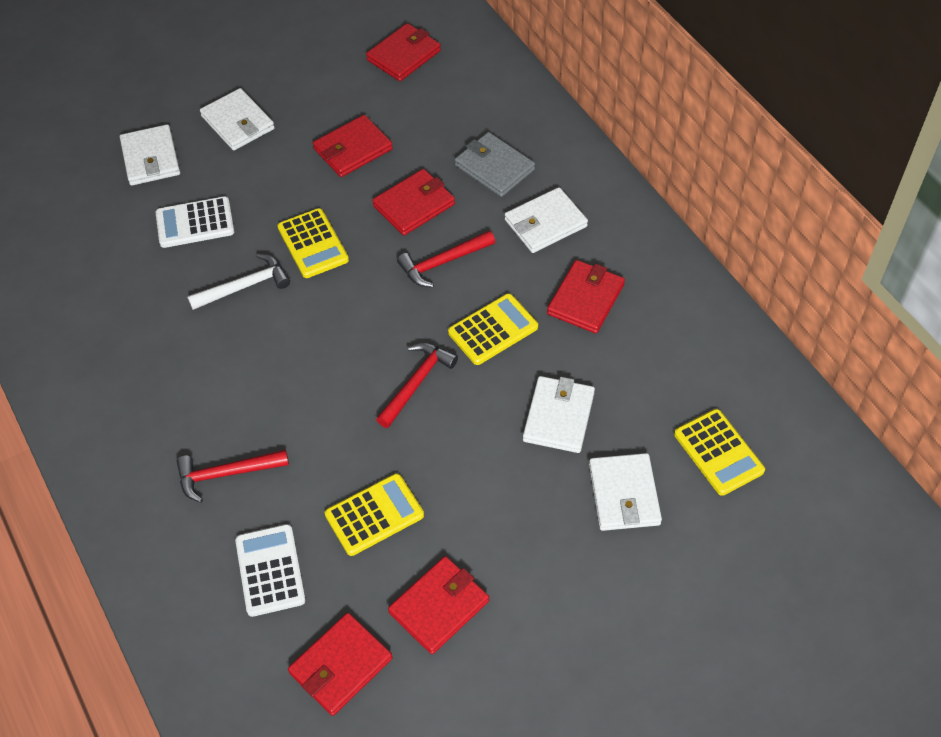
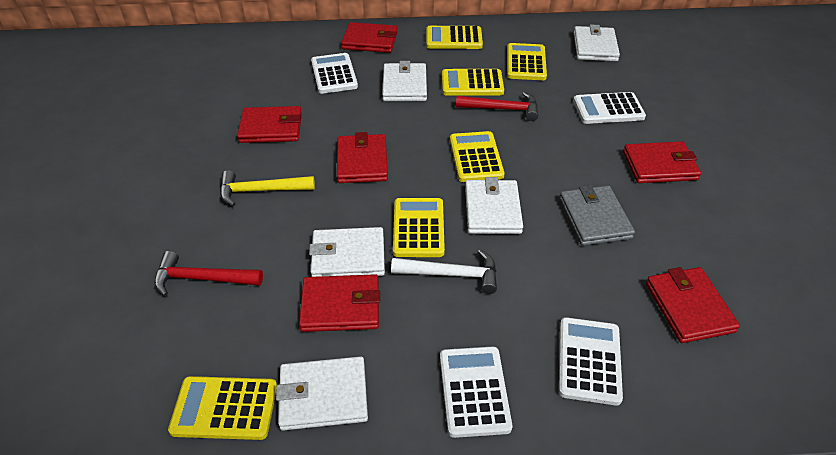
red hammer: 3 -> 2
white calculator: 2 -> 4
yellow calculator: 4 -> 6
yellow hammer: 0 -> 1

